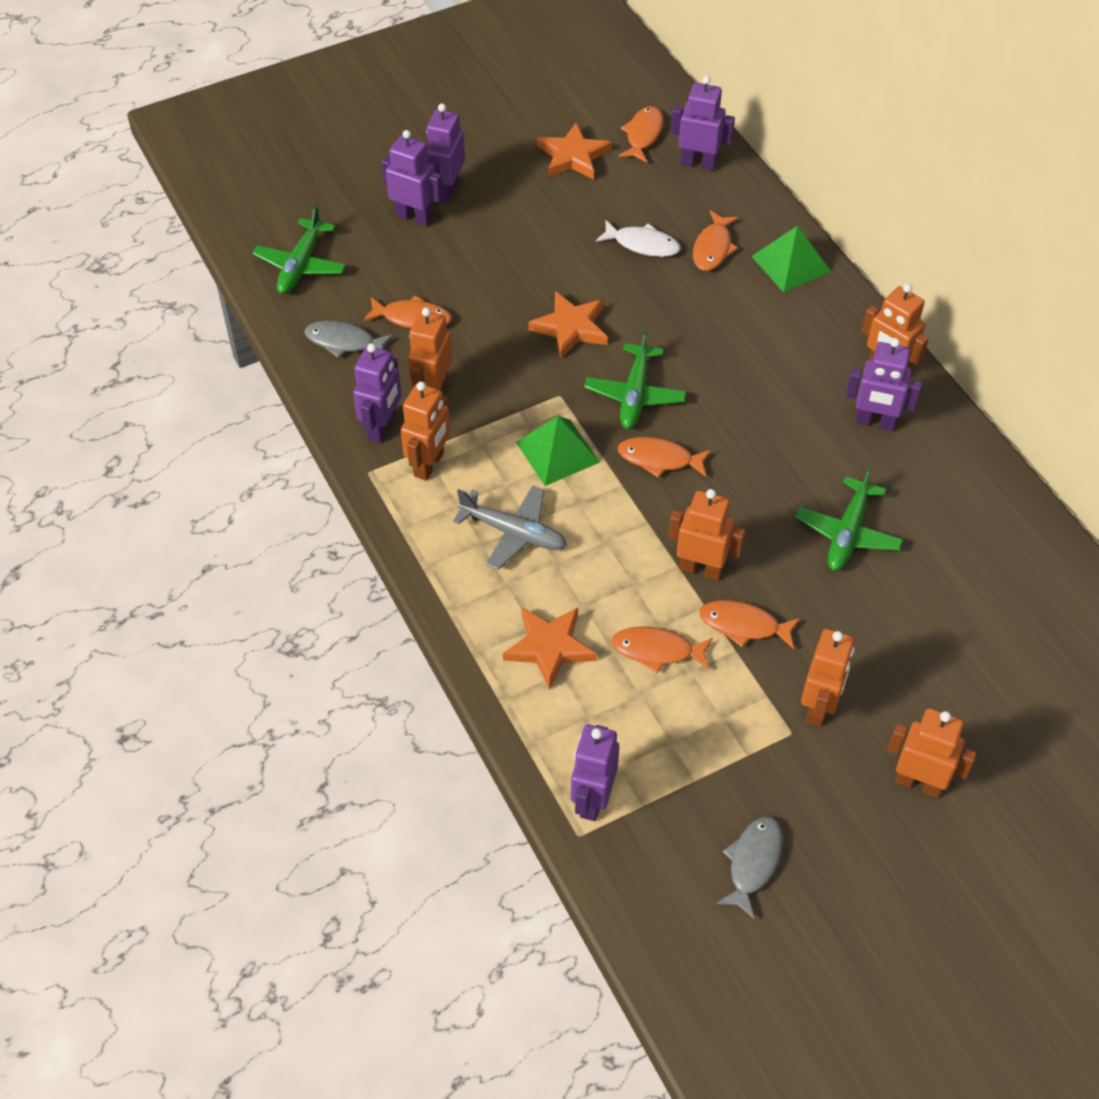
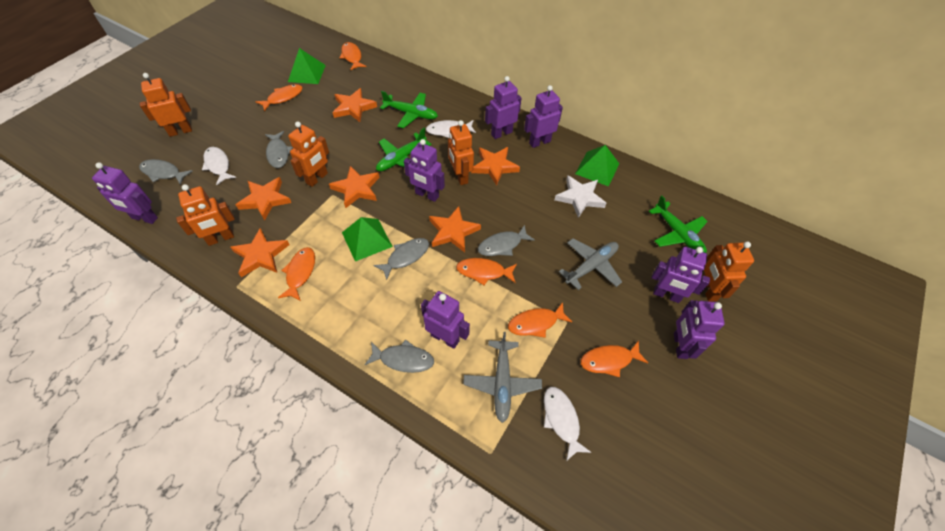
green pyramid: 2 -> 3
grey fish: 2 -> 5
grey plane: 1 -> 2
orange robot: 6 -> 5
orange star: 3 -> 6
purple robot: 6 -> 7
white fish: 1 -> 3
white star: 0 -> 1

